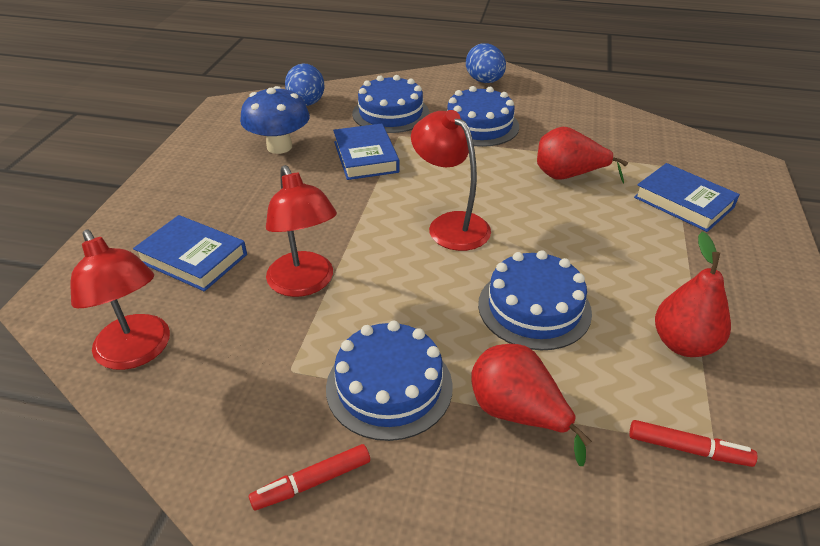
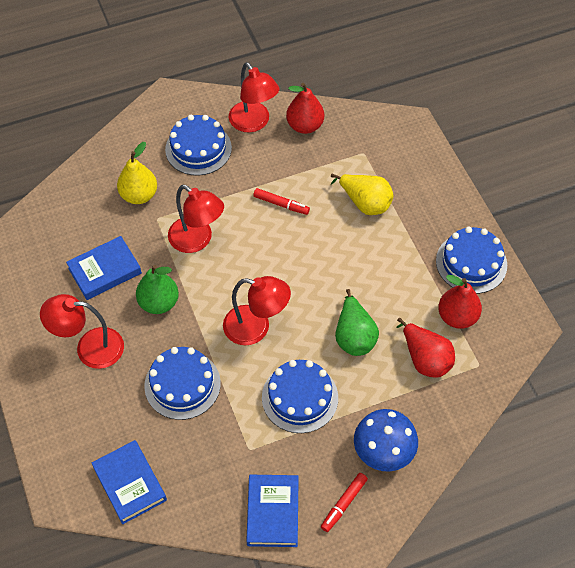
blue egg: 2 -> 0
green pear: 0 -> 2
red lamp: 3 -> 4
yellow pear: 0 -> 2

